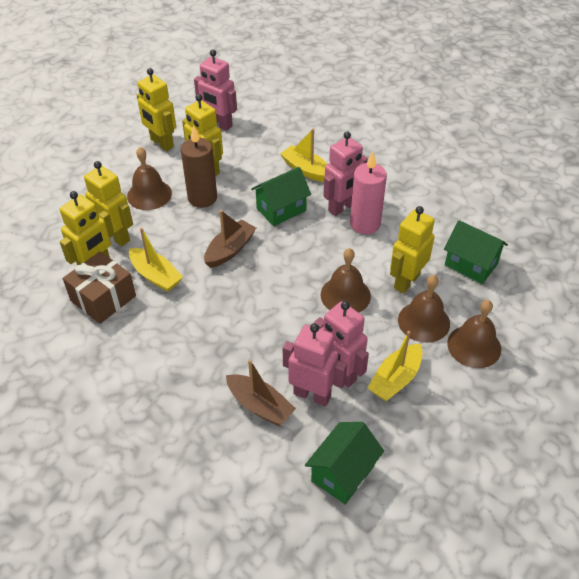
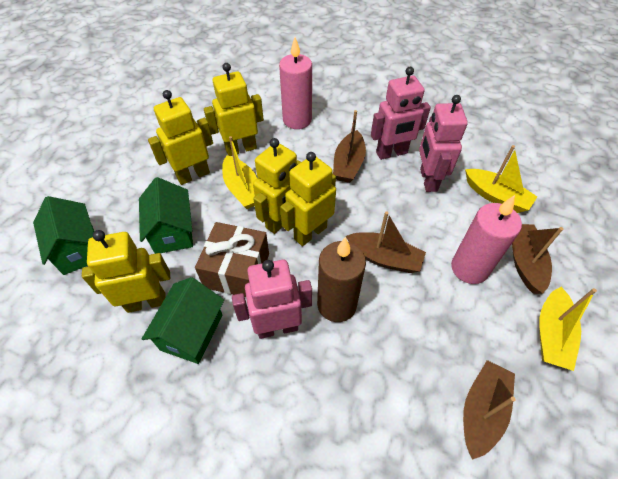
brown bell: 4 -> 0
brown boat: 2 -> 4
pink candle: 1 -> 2
pink robot: 4 -> 3

